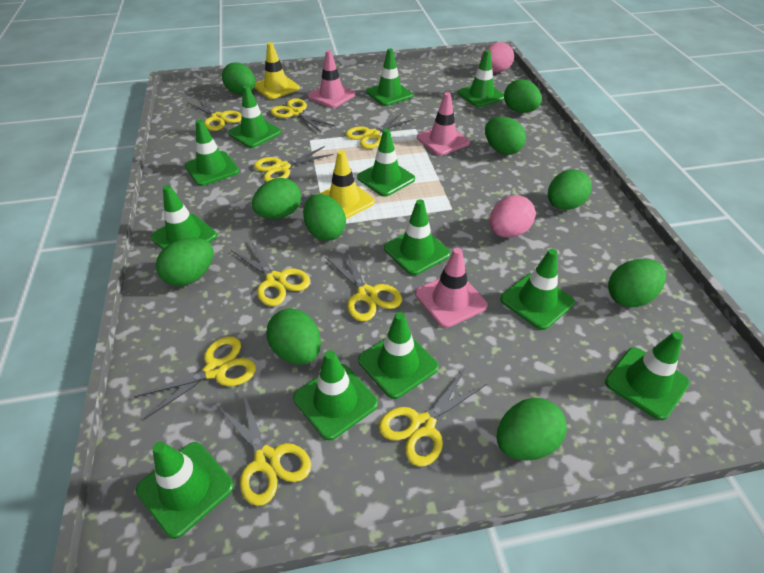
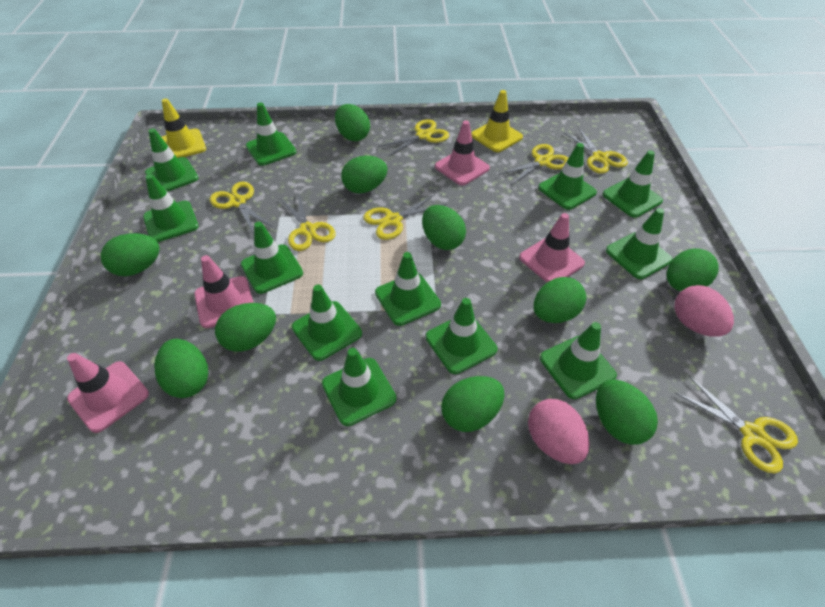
pink traffic cone: 3 -> 4
yellow scissors: 9 -> 7

